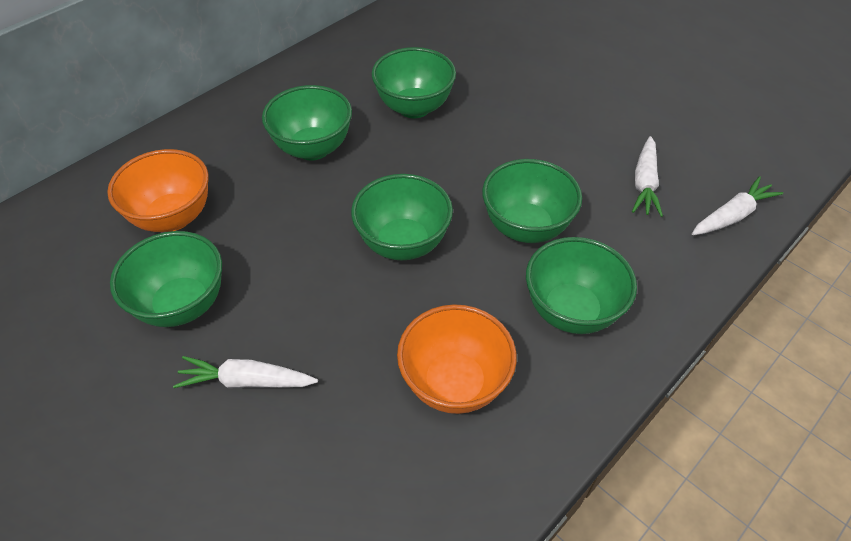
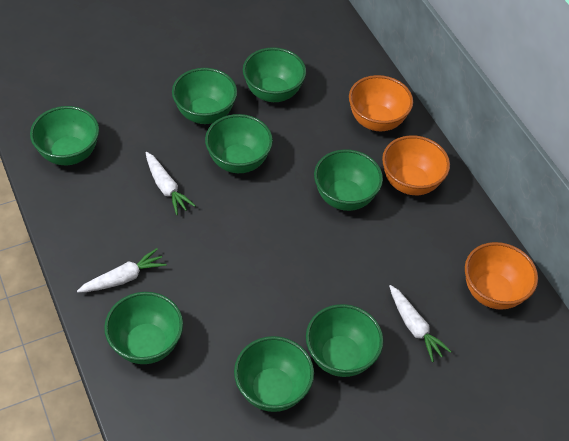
green bowl: 6 -> 8
orange bowl: 2 -> 3

